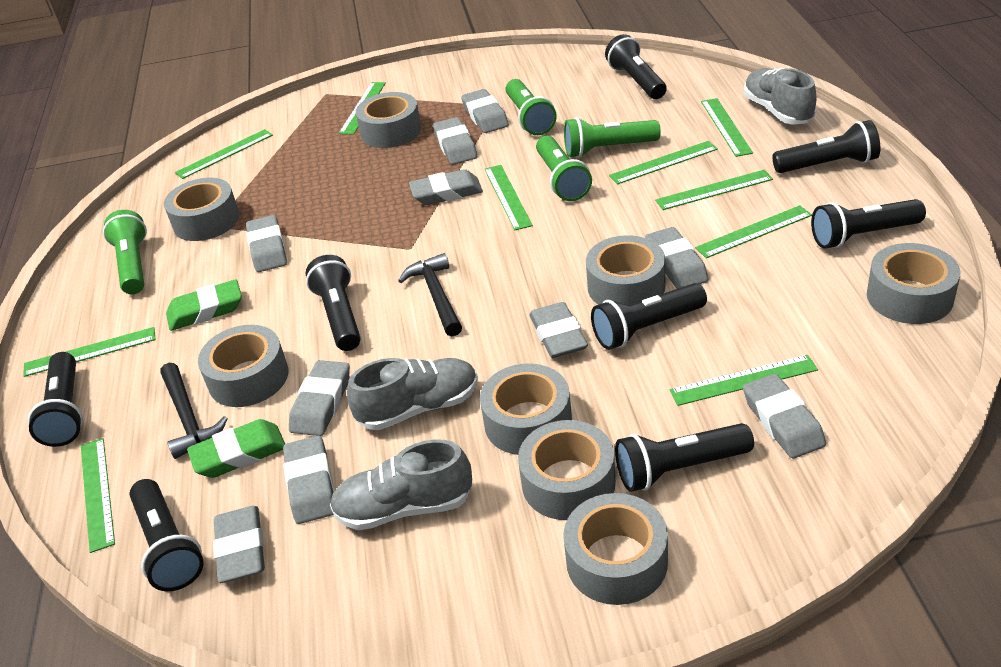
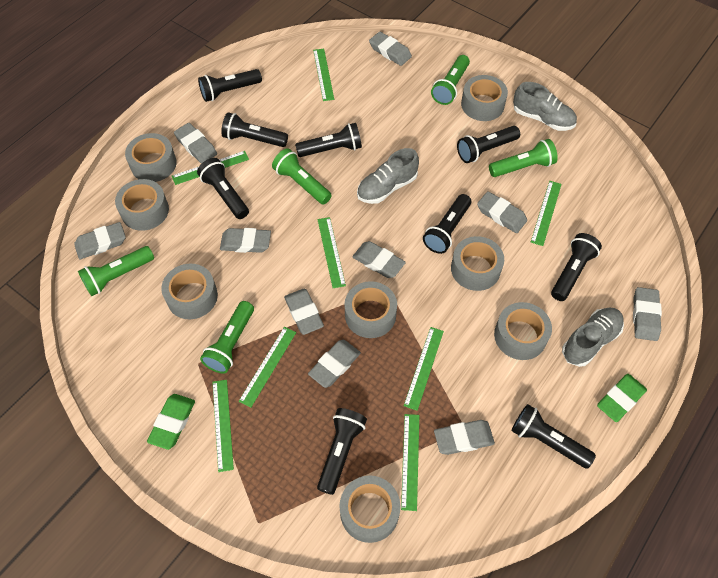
black flashlight: 8 -> 9
black hammer: 2 -> 0
green flashlight: 4 -> 5
green ruler: 10 -> 8

